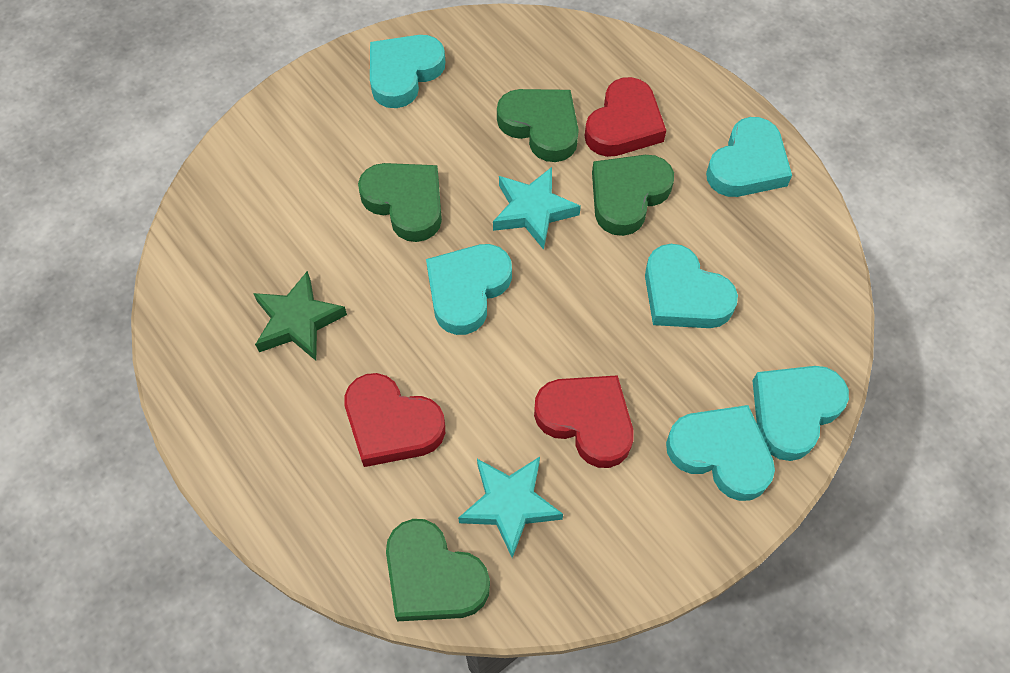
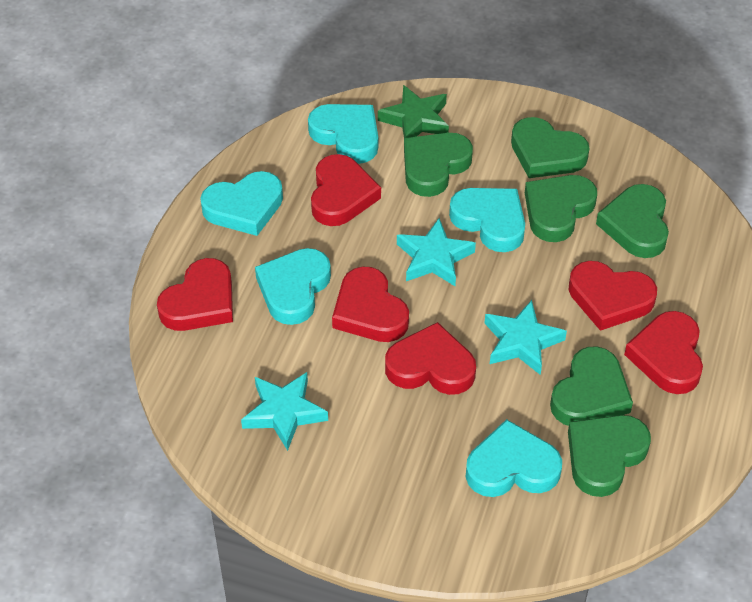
green heart: 4 -> 6
red heart: 3 -> 6
turquoise heart: 6 -> 5
turquoise star: 2 -> 3

